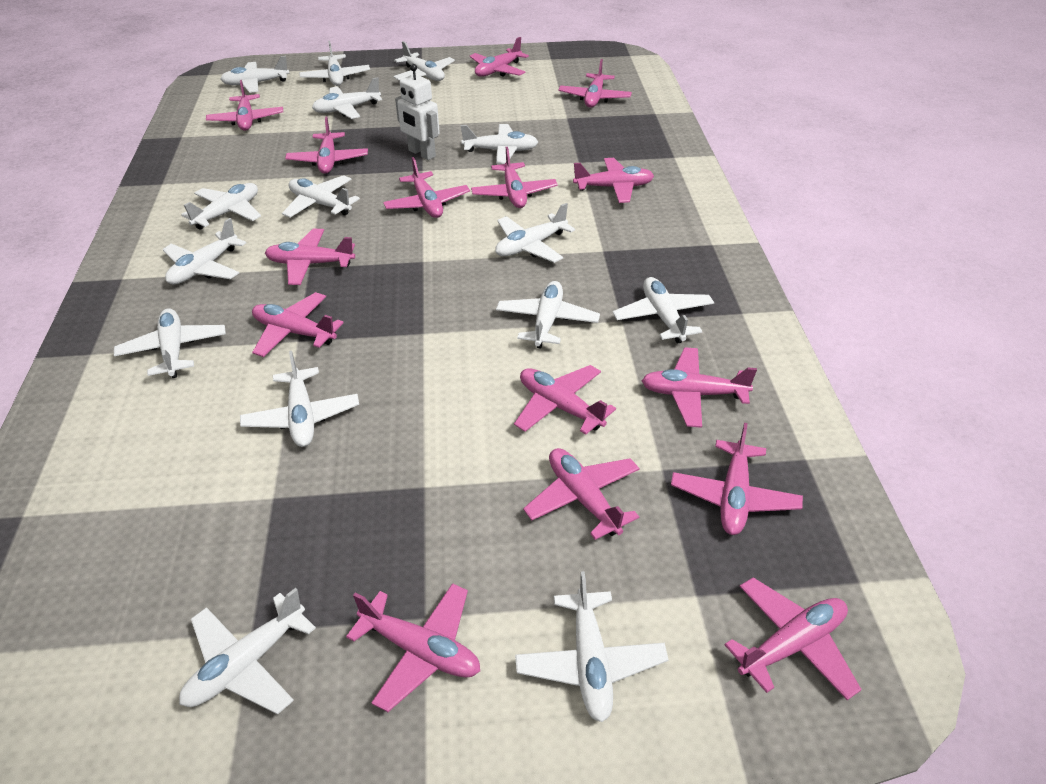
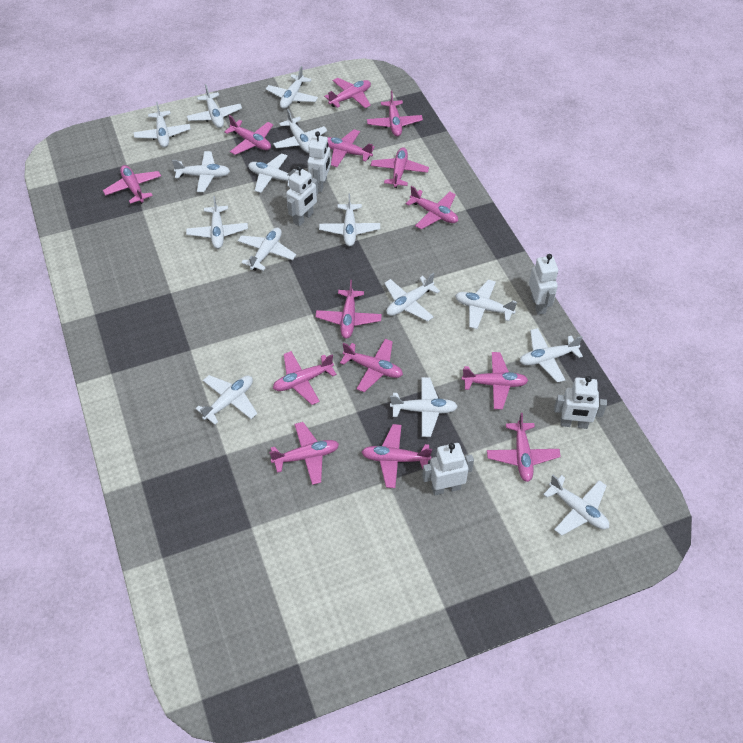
pink plane: 15 -> 14
white robot: 1 -> 5

